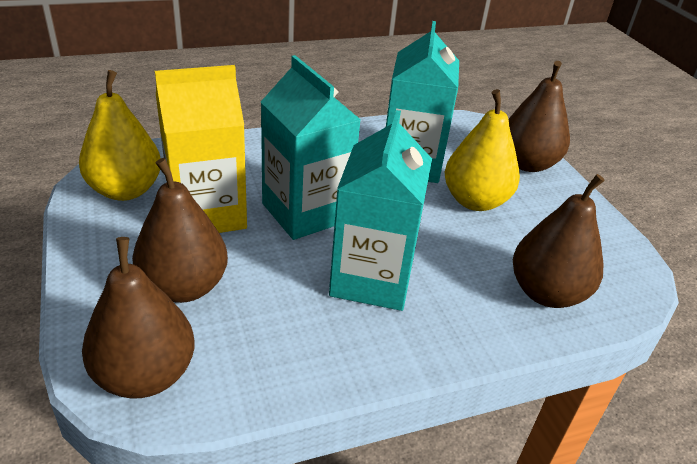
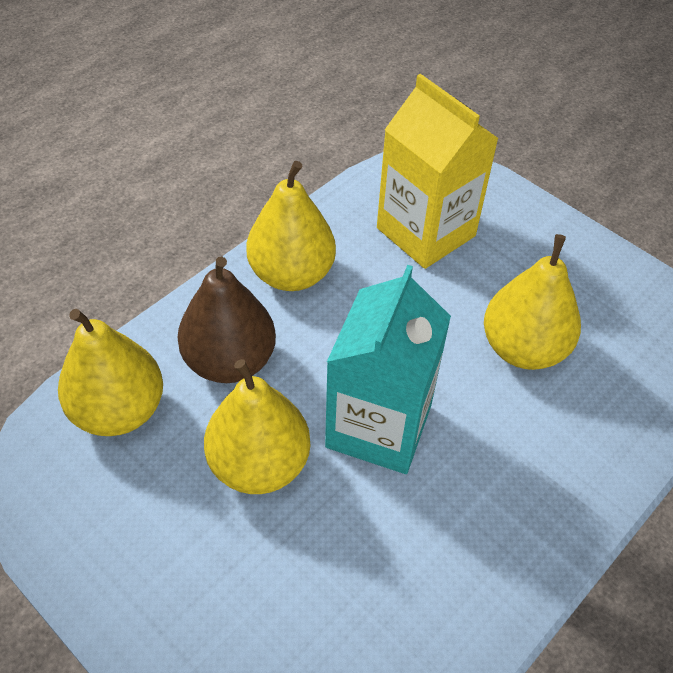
brown pear: 4 -> 1
turquoise carton: 3 -> 1
yellow pear: 2 -> 4

